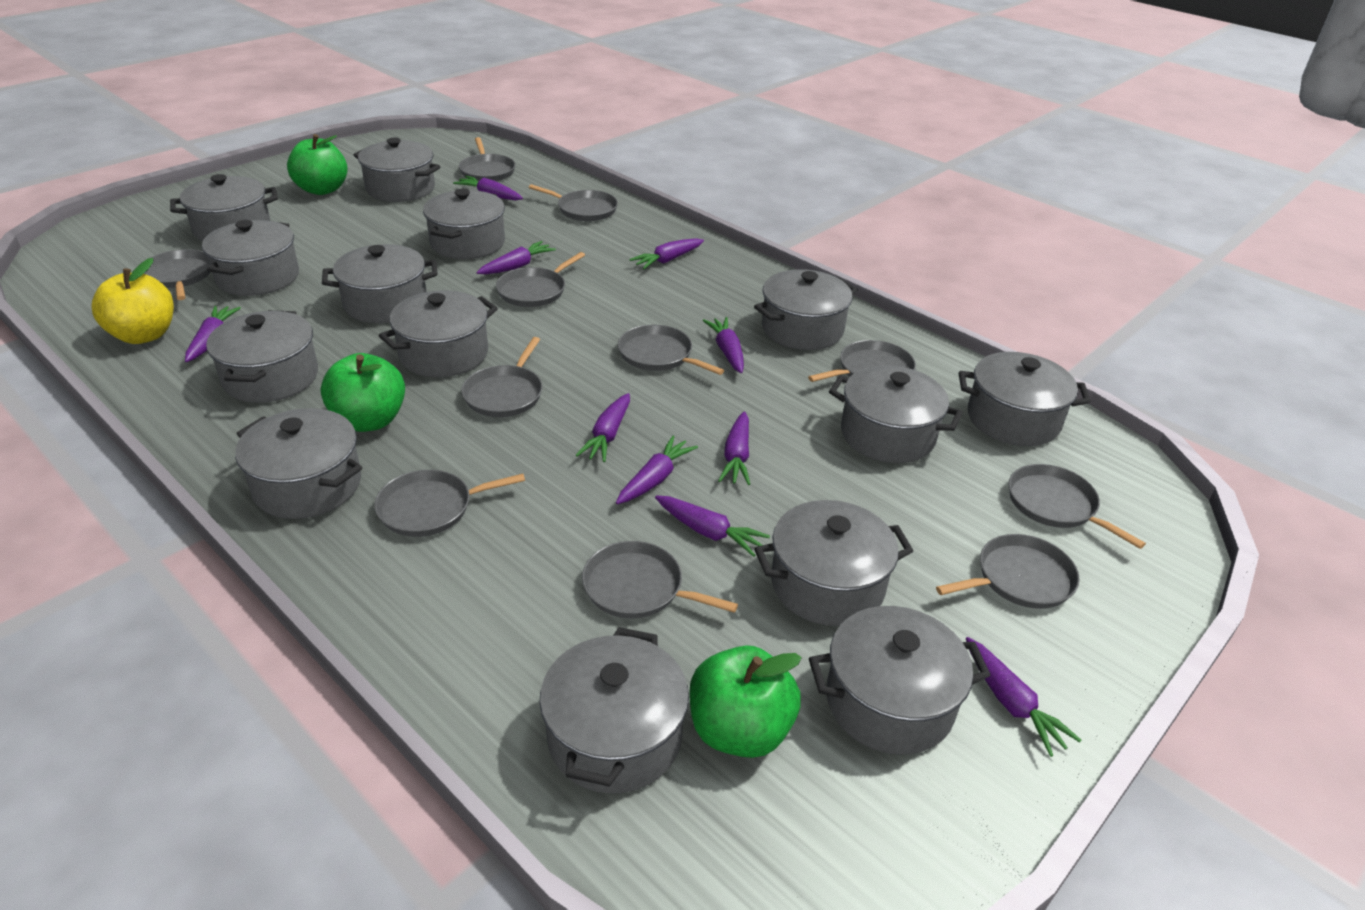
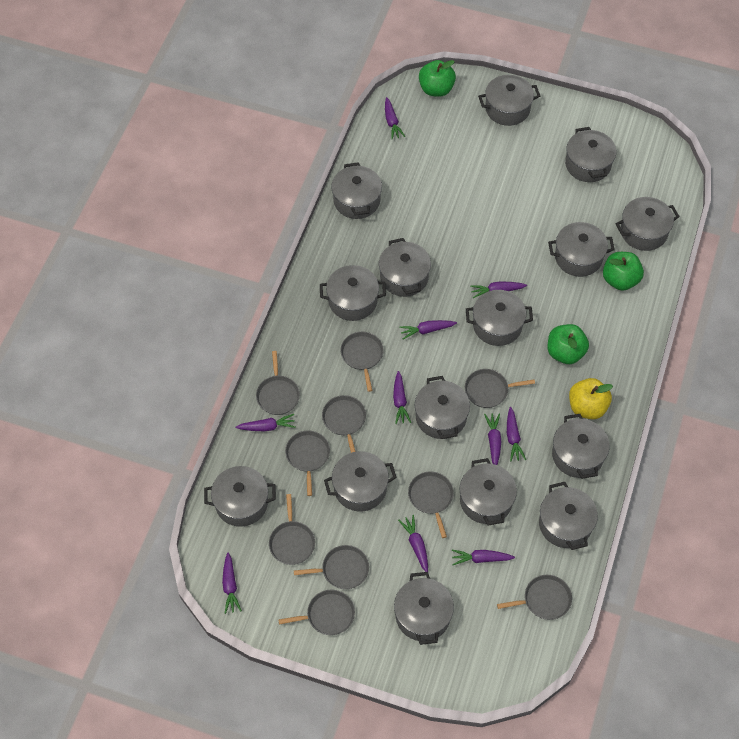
grey pan: 11 -> 10
grey pot: 14 -> 15

